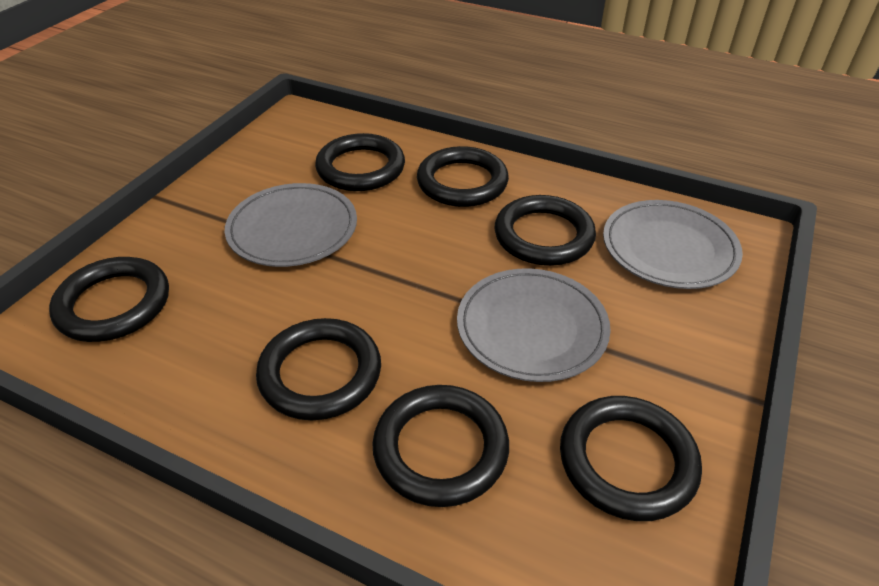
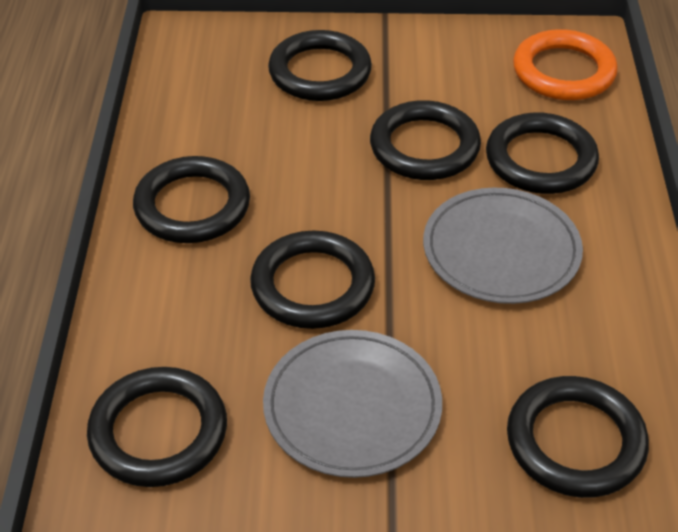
grey plate: 3 -> 2
orange ring: 0 -> 1

